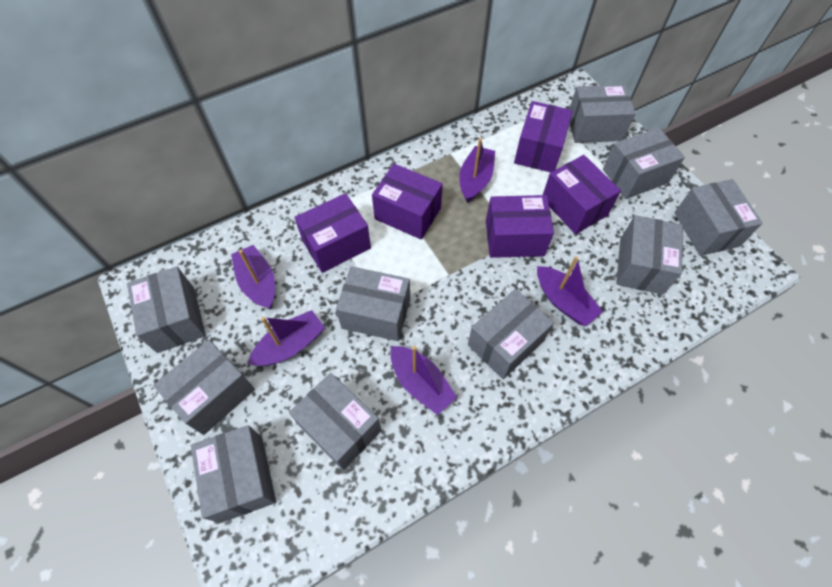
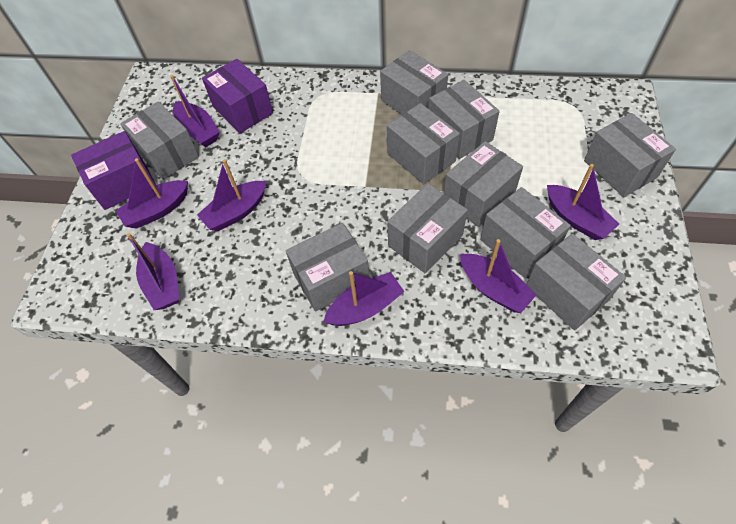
purple boat: 5 -> 7
purple box: 5 -> 2

